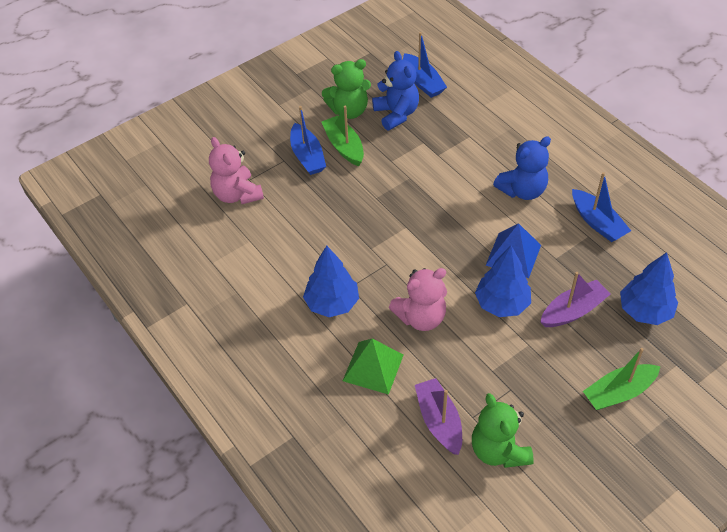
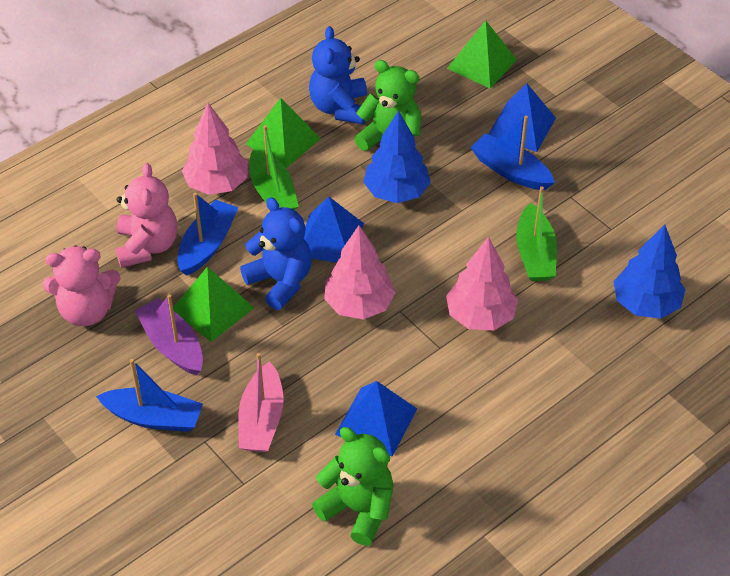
blue pyramid: 1 -> 3
blue tree: 3 -> 2
green pyramid: 1 -> 3
pink boat: 0 -> 1
pink tree: 0 -> 3
purple boat: 2 -> 1

